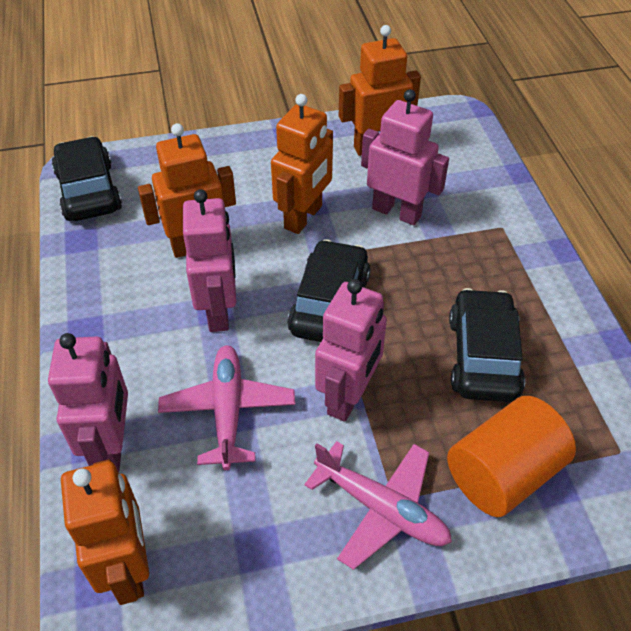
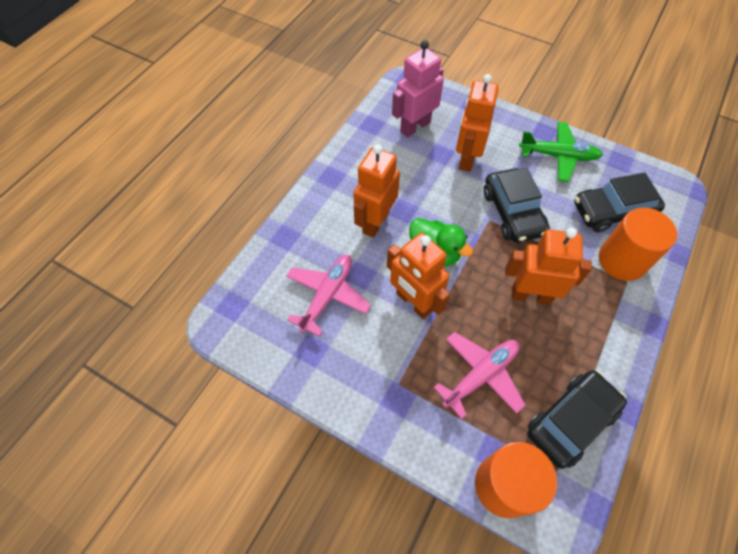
green duck: 0 -> 1
green plane: 0 -> 1
orange cylinder: 1 -> 2
pink robot: 4 -> 1

